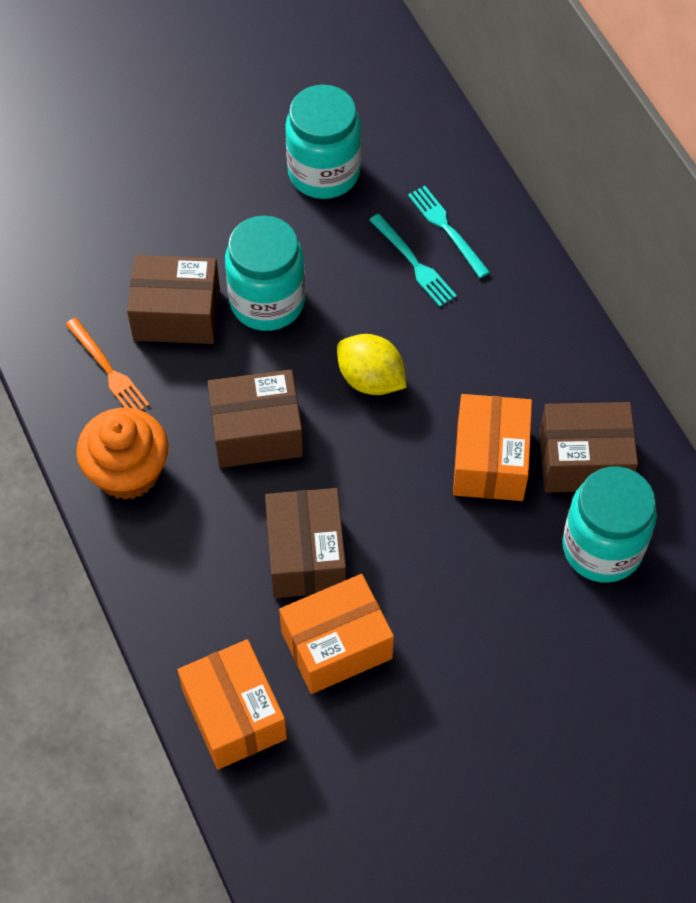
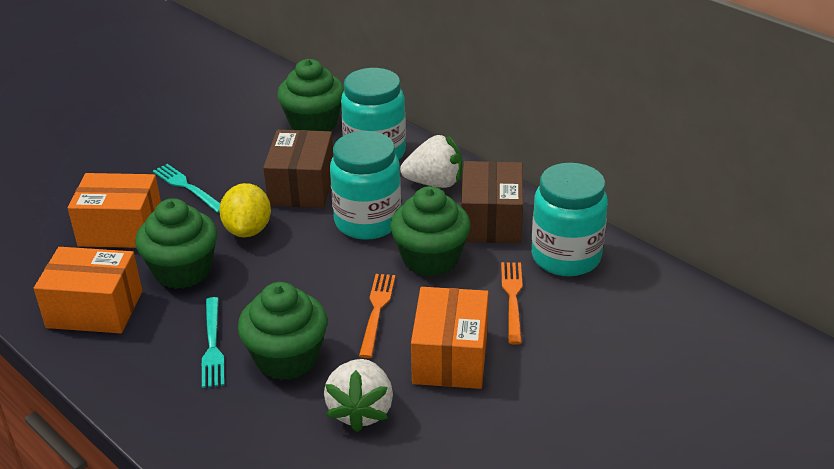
brown box: 4 -> 2
green cupcake: 0 -> 4
orange cupcake: 1 -> 0
orange fork: 1 -> 2
white strawberry: 0 -> 2

